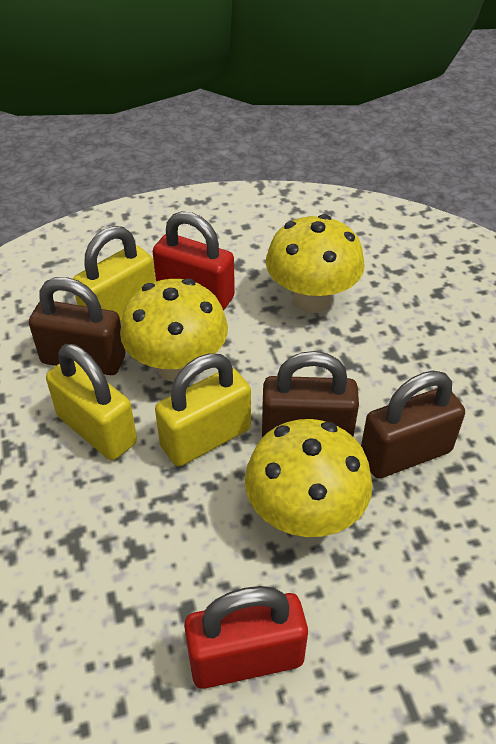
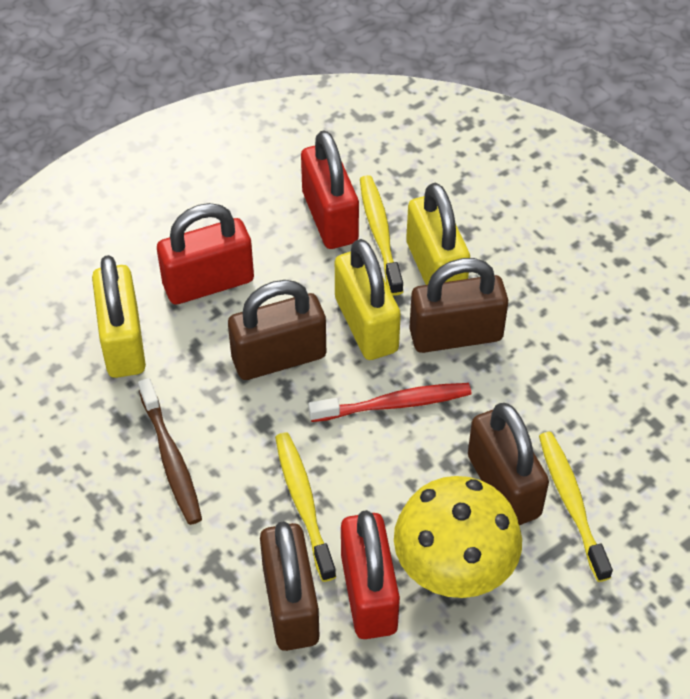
brown padlock: 3 -> 4
brown toothbrush: 0 -> 1
red padlock: 2 -> 3
red toothbrush: 0 -> 1
yellow mushroom: 3 -> 1
yellow toothbrush: 0 -> 3

